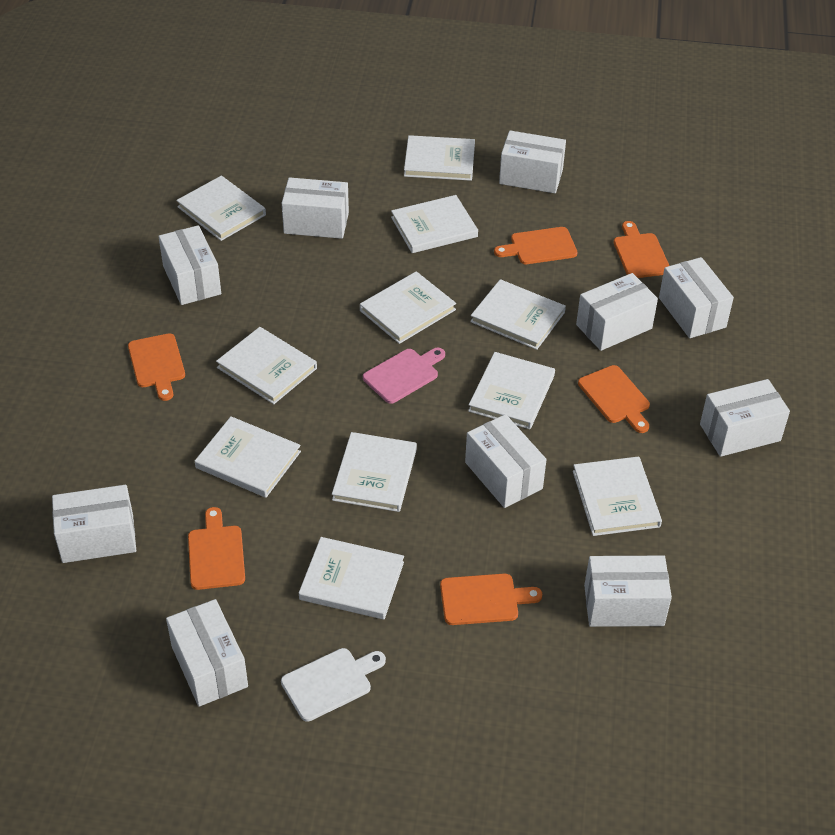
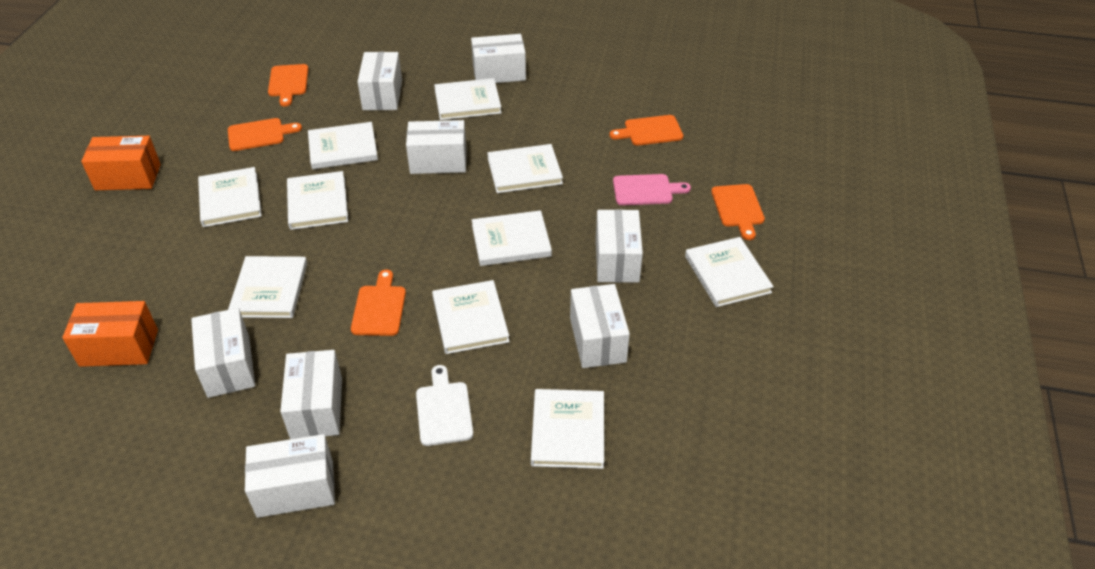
orange box: 0 -> 2
orange cutting board: 6 -> 5
white book: 11 -> 10
white box: 10 -> 8

